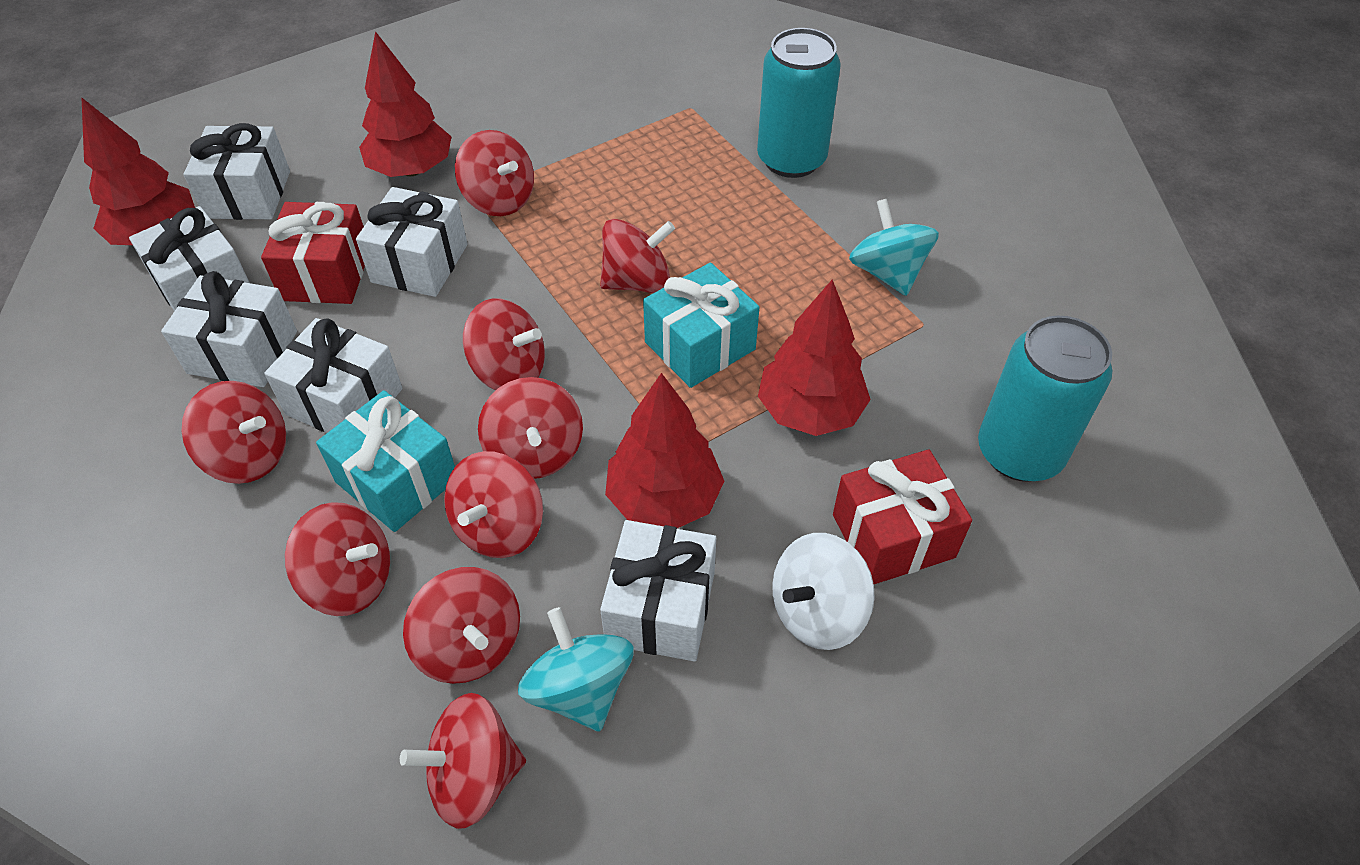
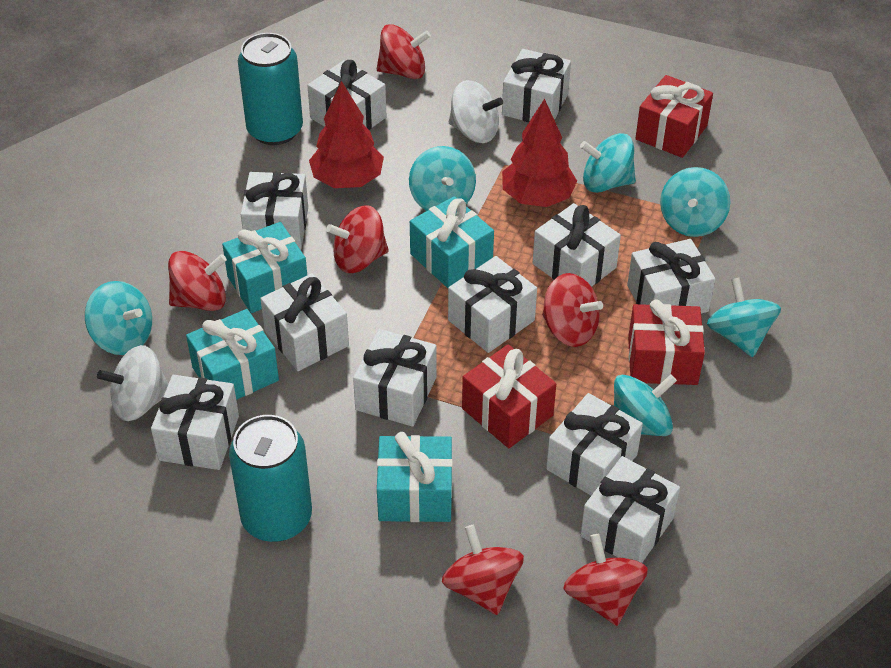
red gift: 2 -> 3
red spinning top: 9 -> 6
red tree: 4 -> 2
turquoise gift: 2 -> 4
turquoise spinning top: 2 -> 6
white gift: 6 -> 11
white spinning top: 1 -> 2

